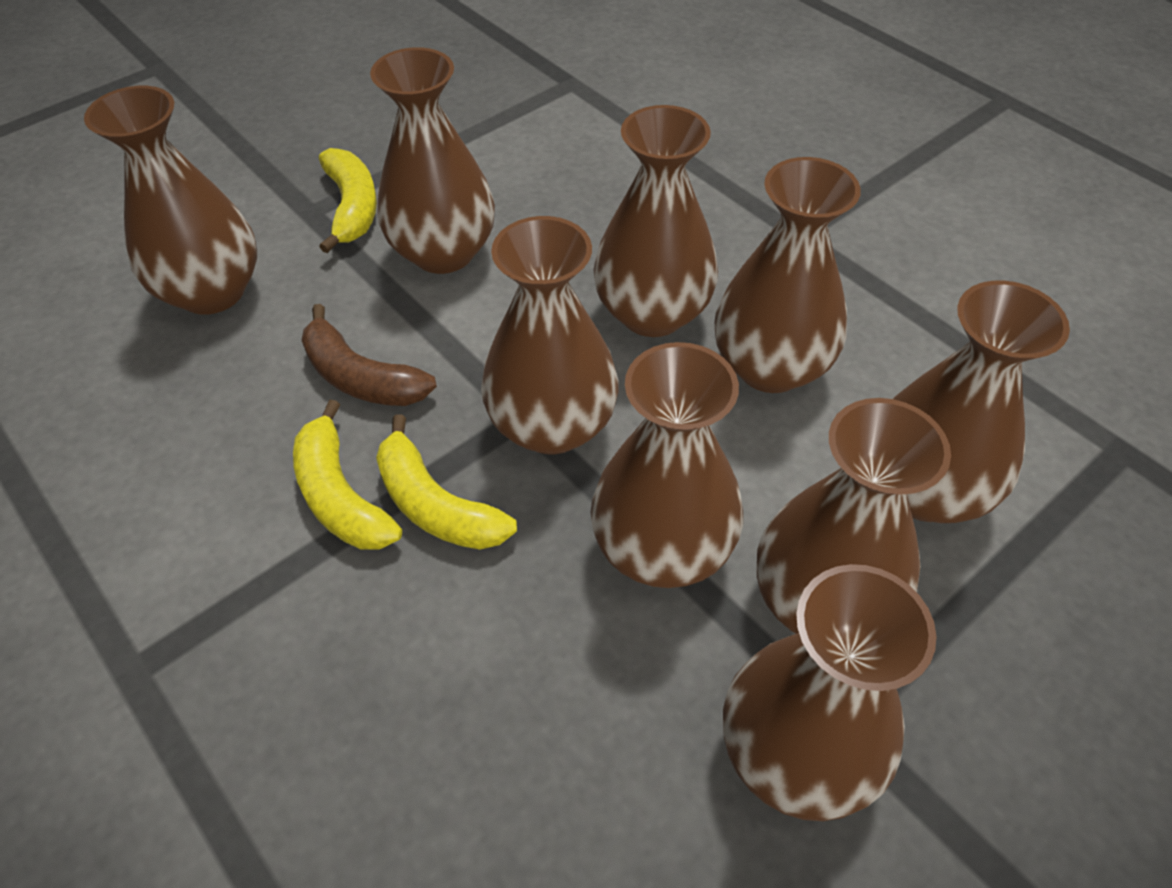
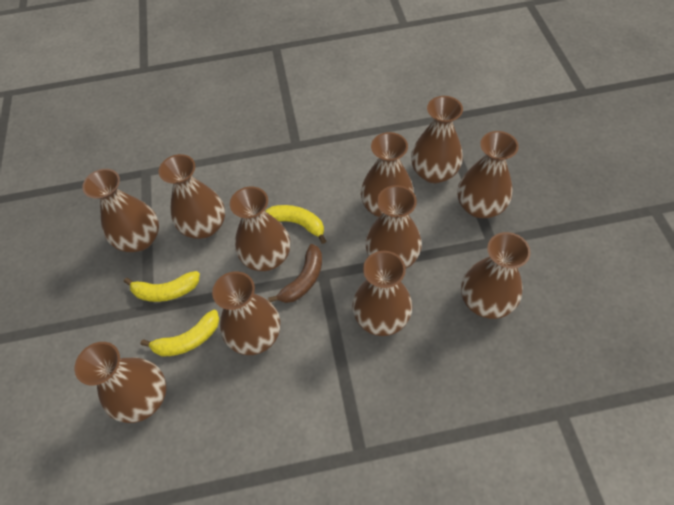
brown vase: 9 -> 11

